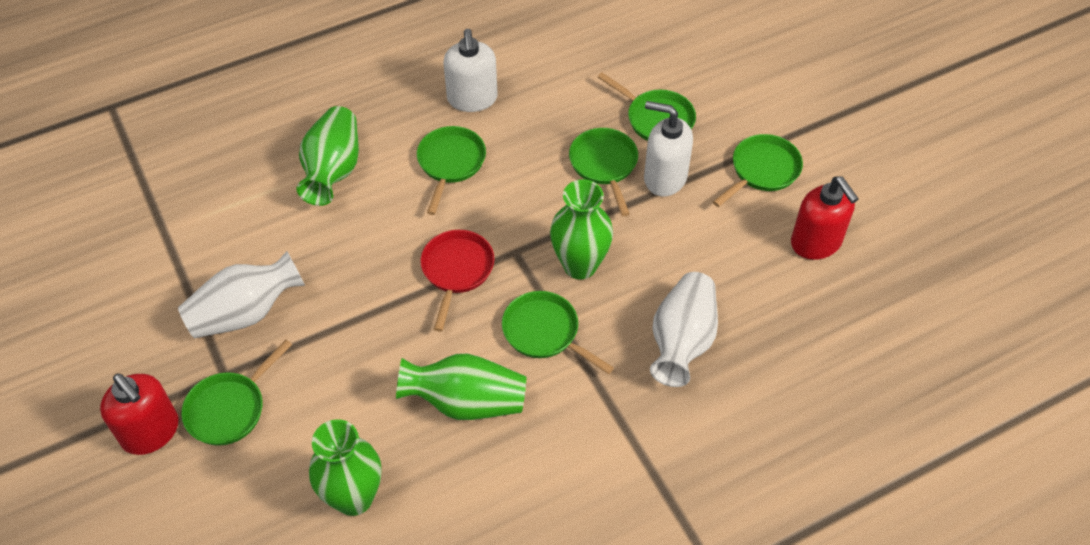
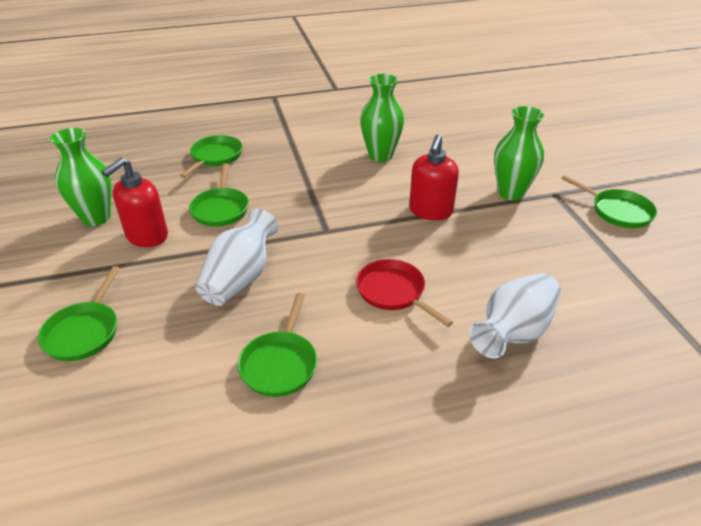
green pan: 6 -> 5
green vase: 4 -> 3
white soap dispenser: 2 -> 0

